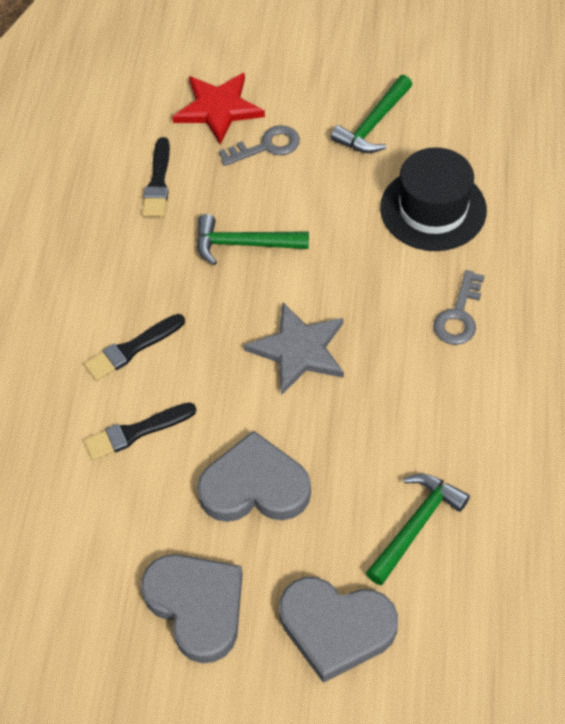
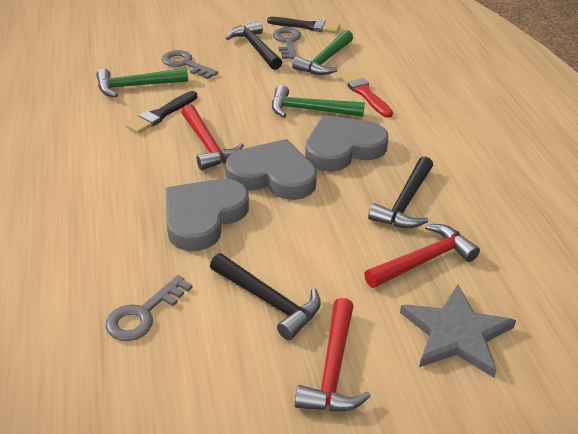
black brush: 3 -> 2
black hammer: 0 -> 3
black hat: 1 -> 0
grey key: 2 -> 3
red brush: 0 -> 1
red hammer: 0 -> 3
red star: 1 -> 0

